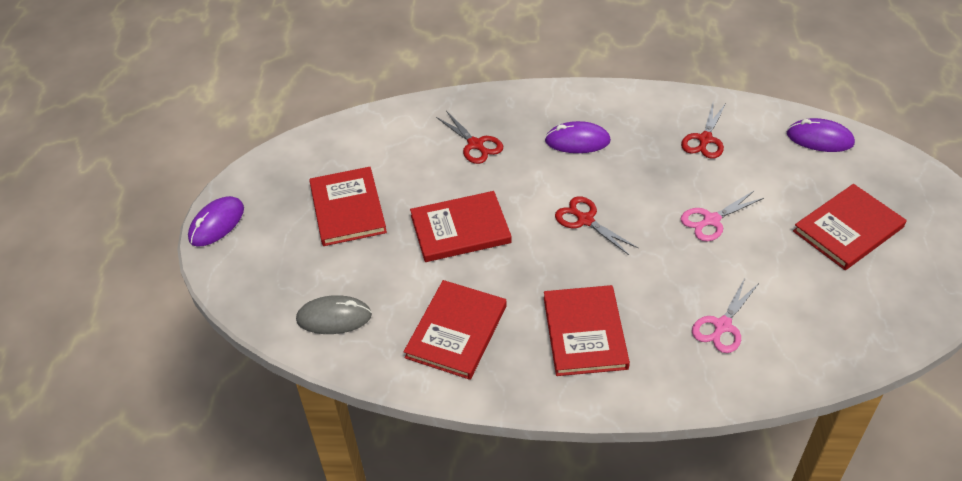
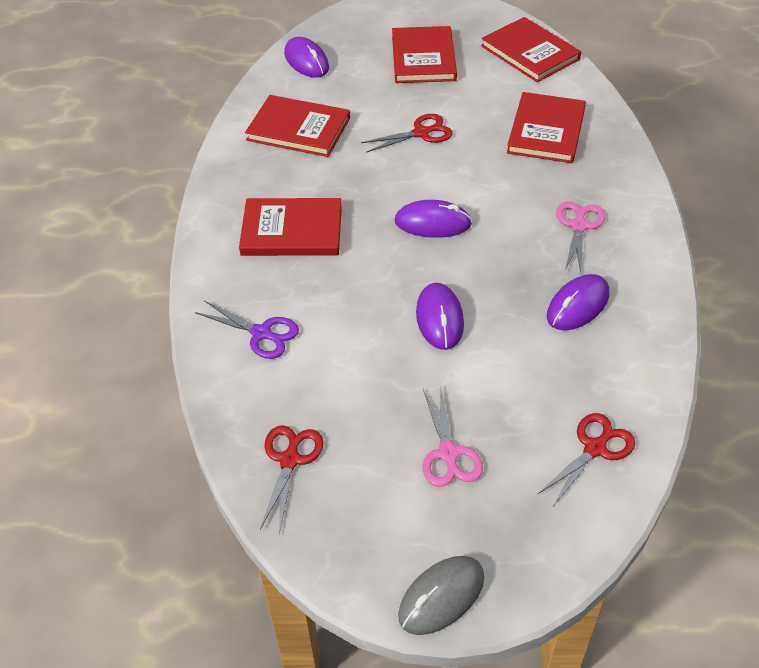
purple mouse: 3 -> 4
purple scissors: 0 -> 1

